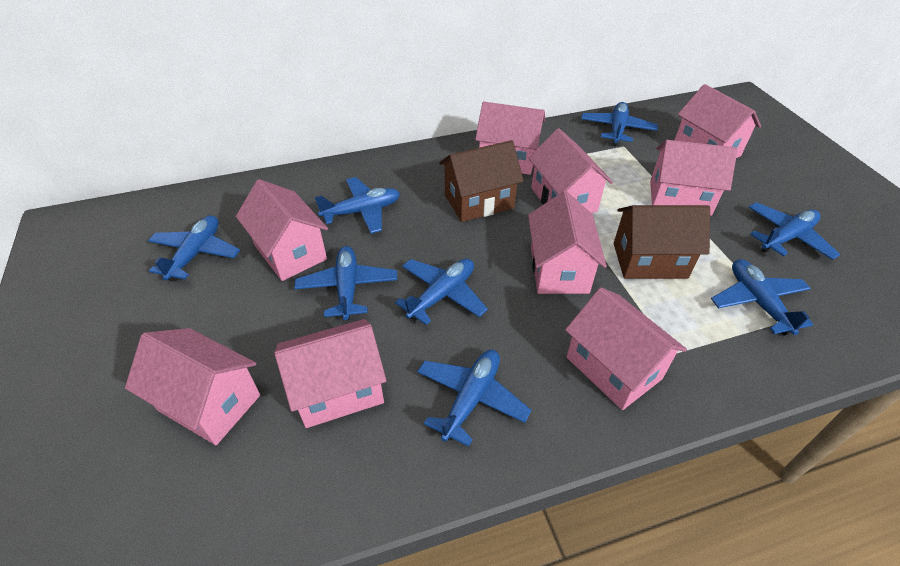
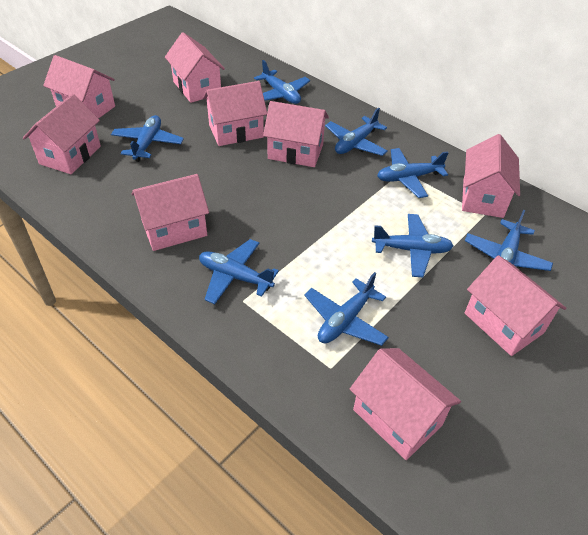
brown house: 2 -> 0

